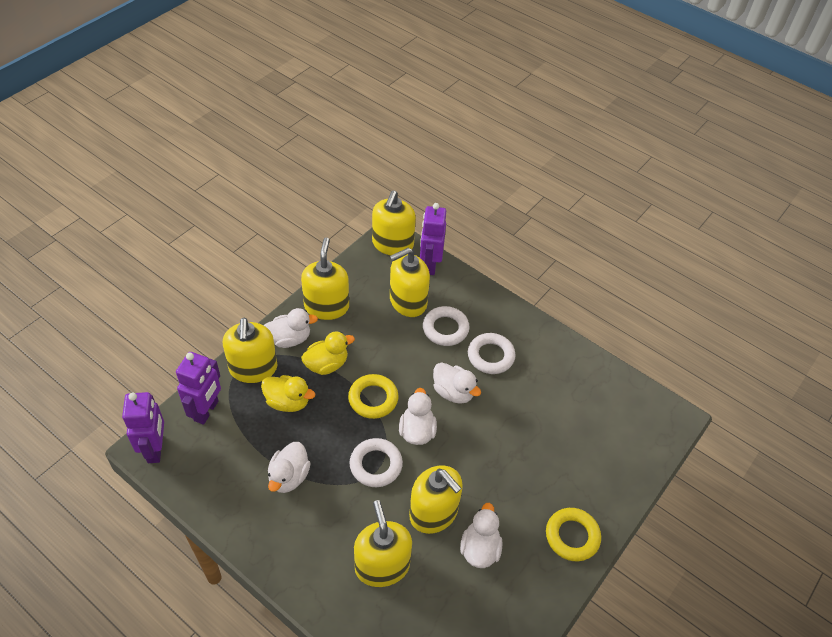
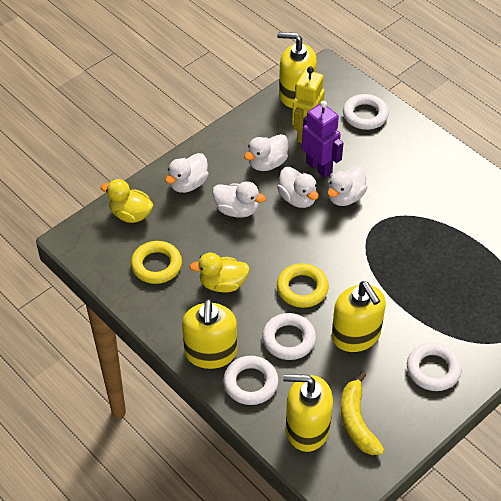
purple robot: 3 -> 1
white ring: 3 -> 4
yellow banana: 0 -> 1
yellow robot: 0 -> 1
yellow soap dispenser: 6 -> 4

